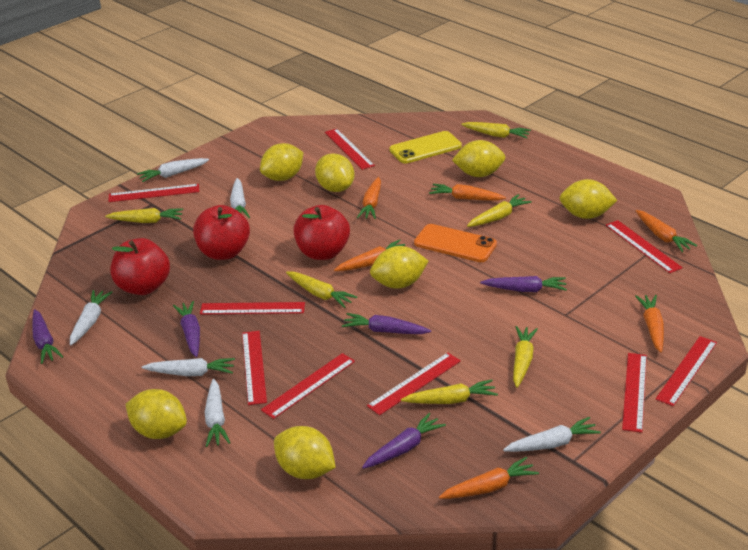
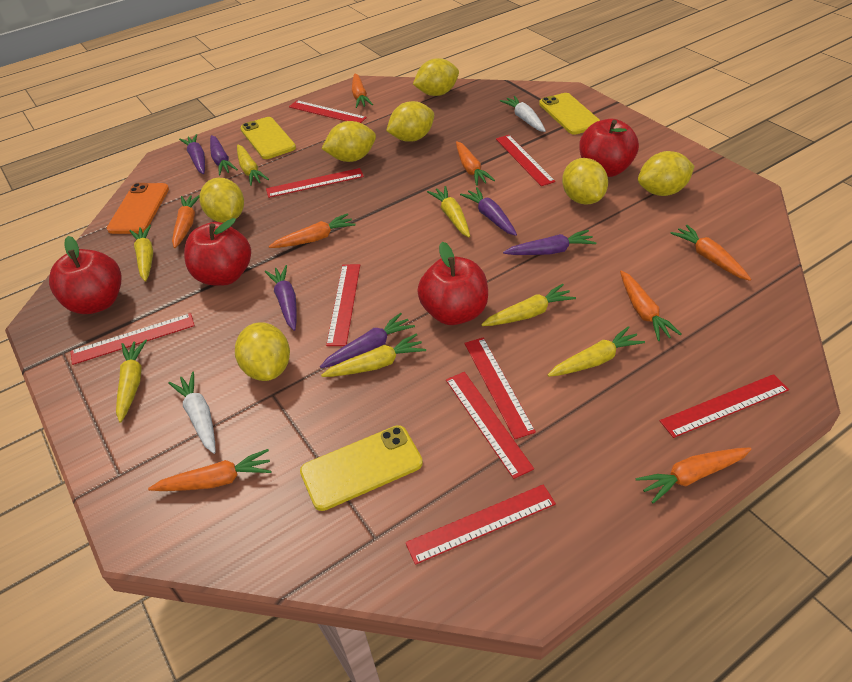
orange carrot: 6 -> 8
purple carrot: 5 -> 6
red apple: 3 -> 4
white carrot: 6 -> 2
yellow carrot: 6 -> 7
yellow phone: 1 -> 3

